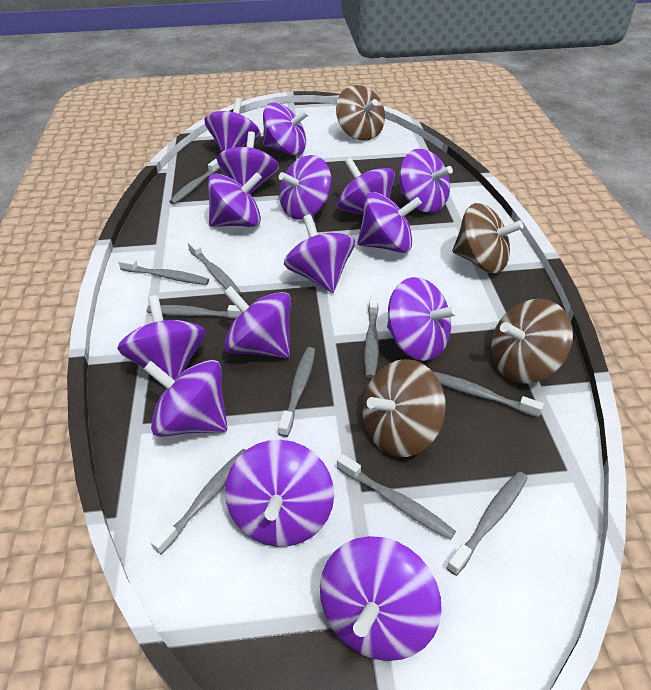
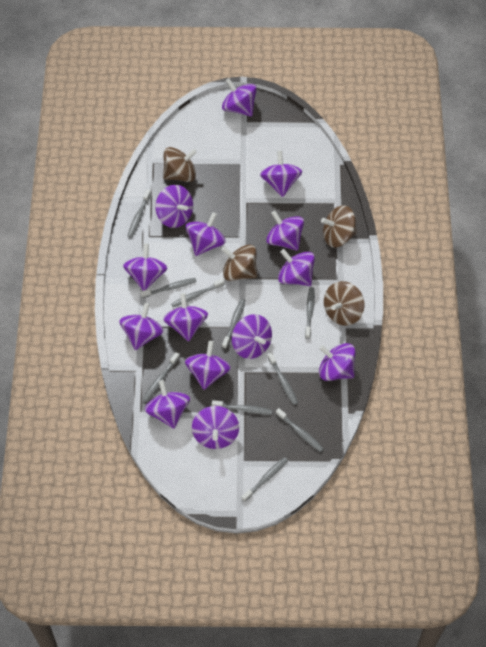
purple spinning top: 15 -> 14

